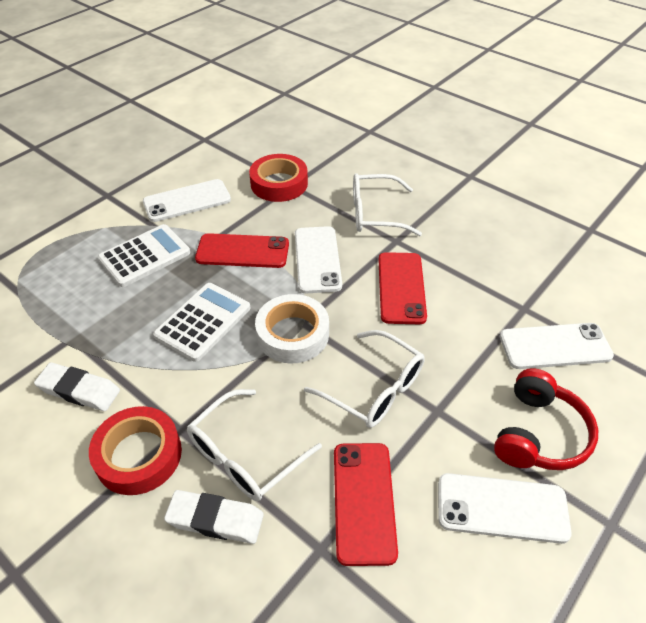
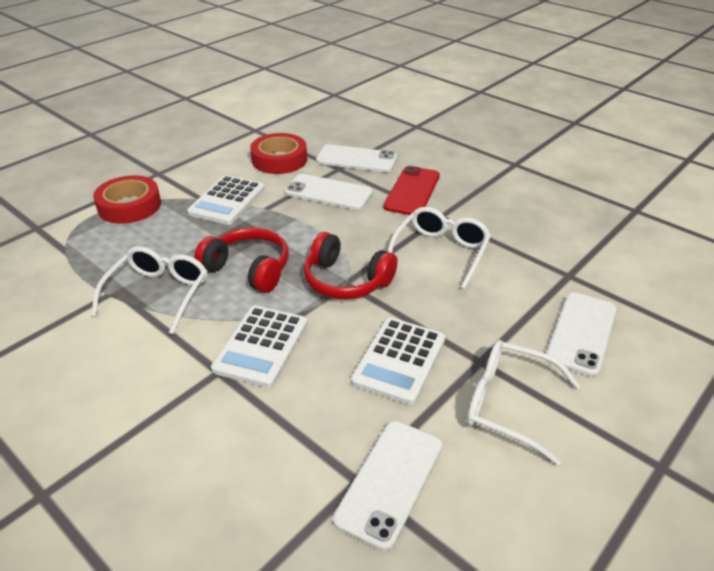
red headphones: 1 -> 2
red phone: 3 -> 1
white calculator: 2 -> 3
white eraser: 2 -> 0
white tape: 1 -> 0

